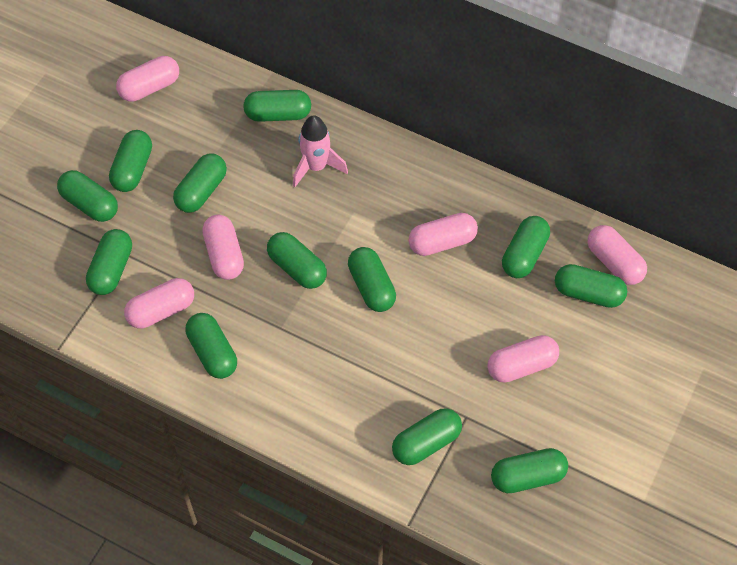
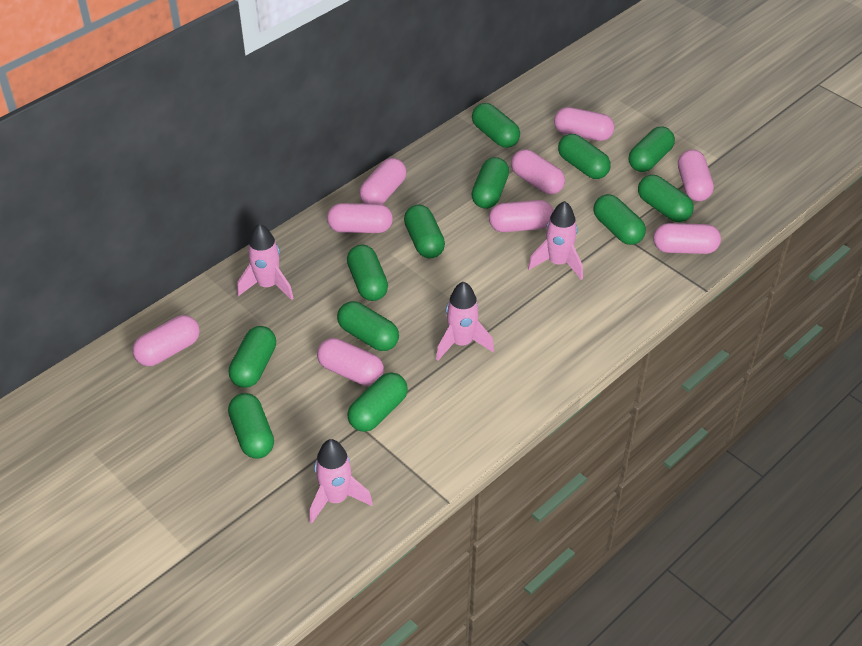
pink capsule: 6 -> 9
pink rocket: 1 -> 4

